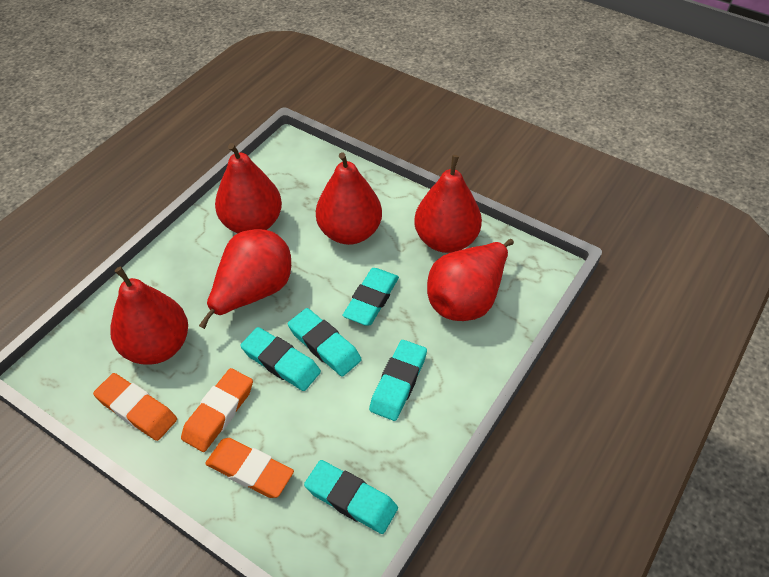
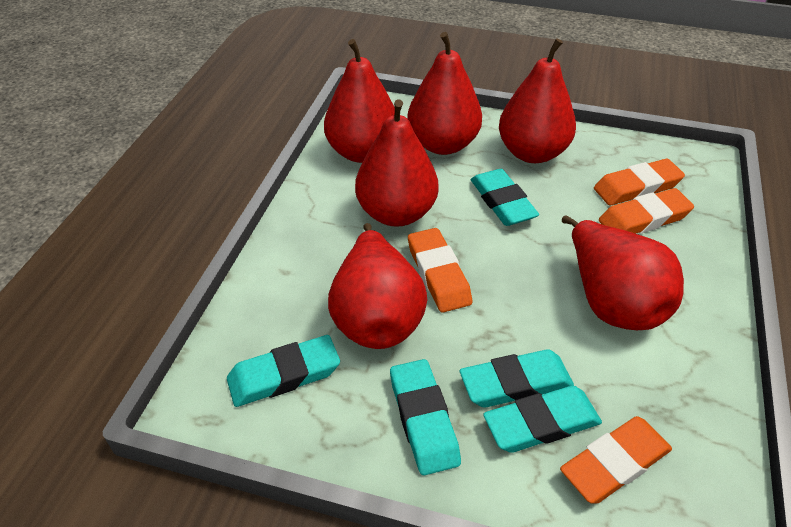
orange eraser: 3 -> 4

